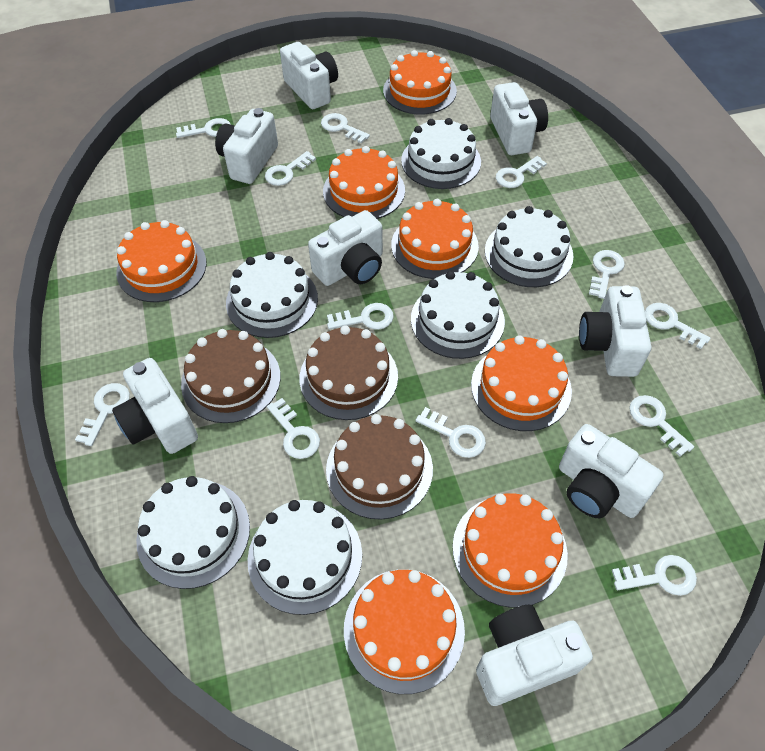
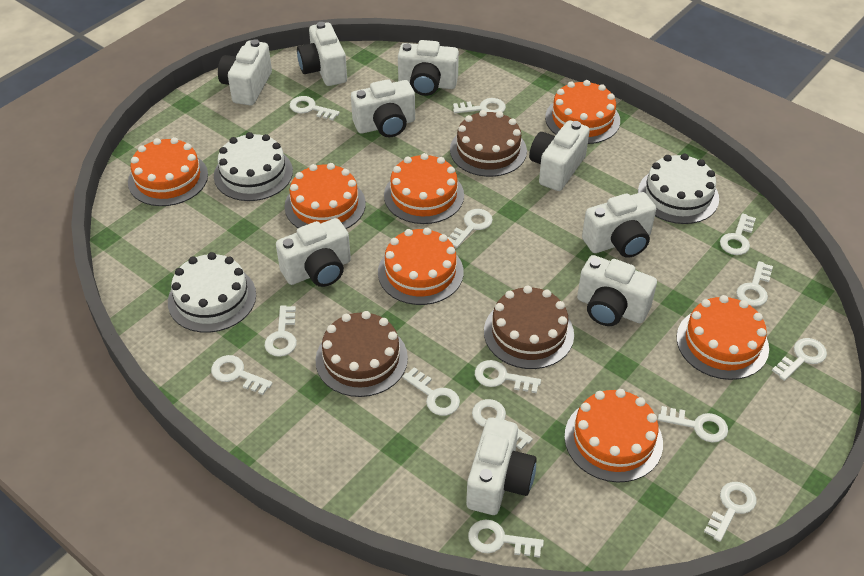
white cake: 6 -> 3
white camera: 8 -> 9
white key: 12 -> 14

